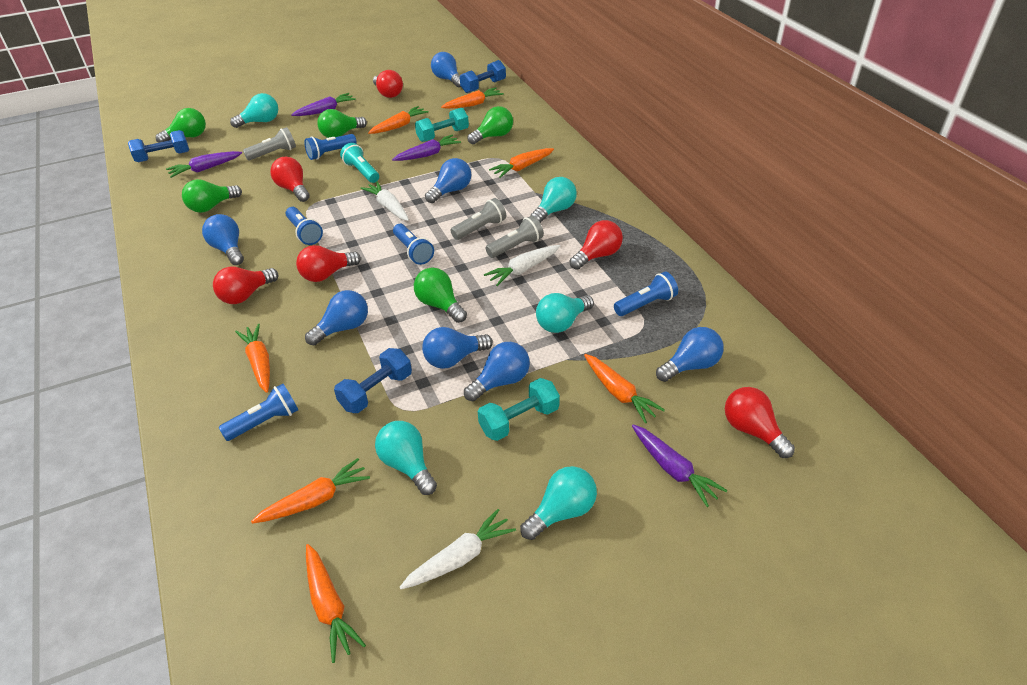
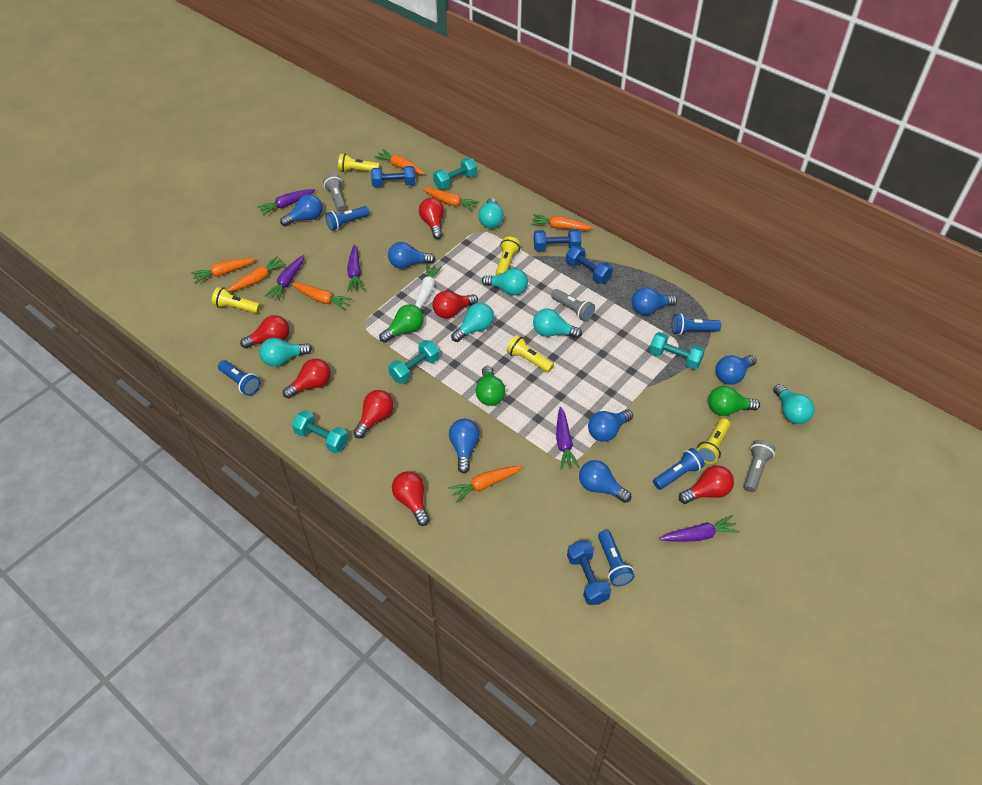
blue dumbbell: 3 -> 4
green light bulb: 5 -> 3
purple carrot: 4 -> 5
red light bulb: 6 -> 7
turquoise dumbbell: 2 -> 4
turquoise flashlight: 1 -> 0
turquoise light bulb: 5 -> 6
white carrot: 3 -> 1
yellow flashlight: 0 -> 5

